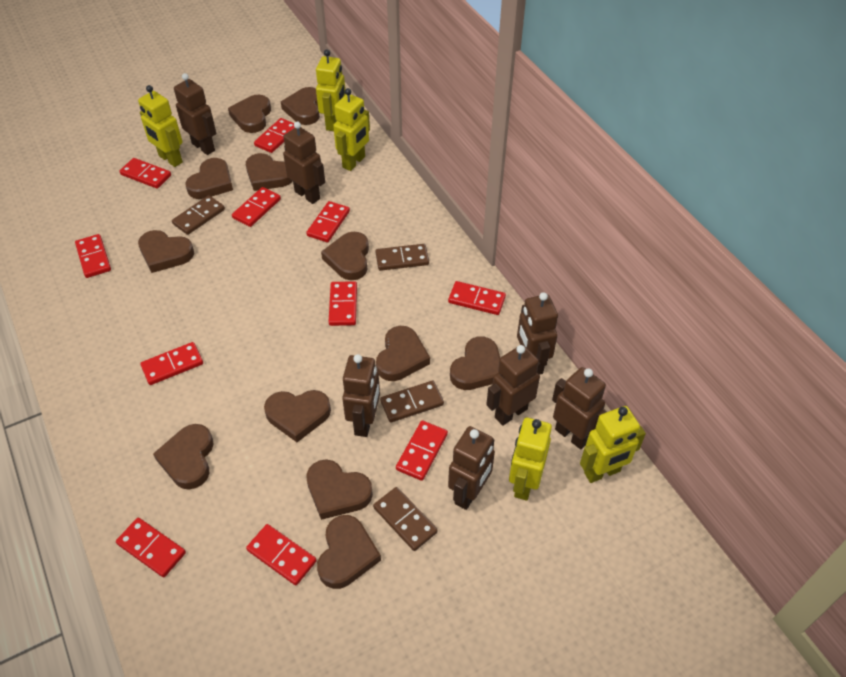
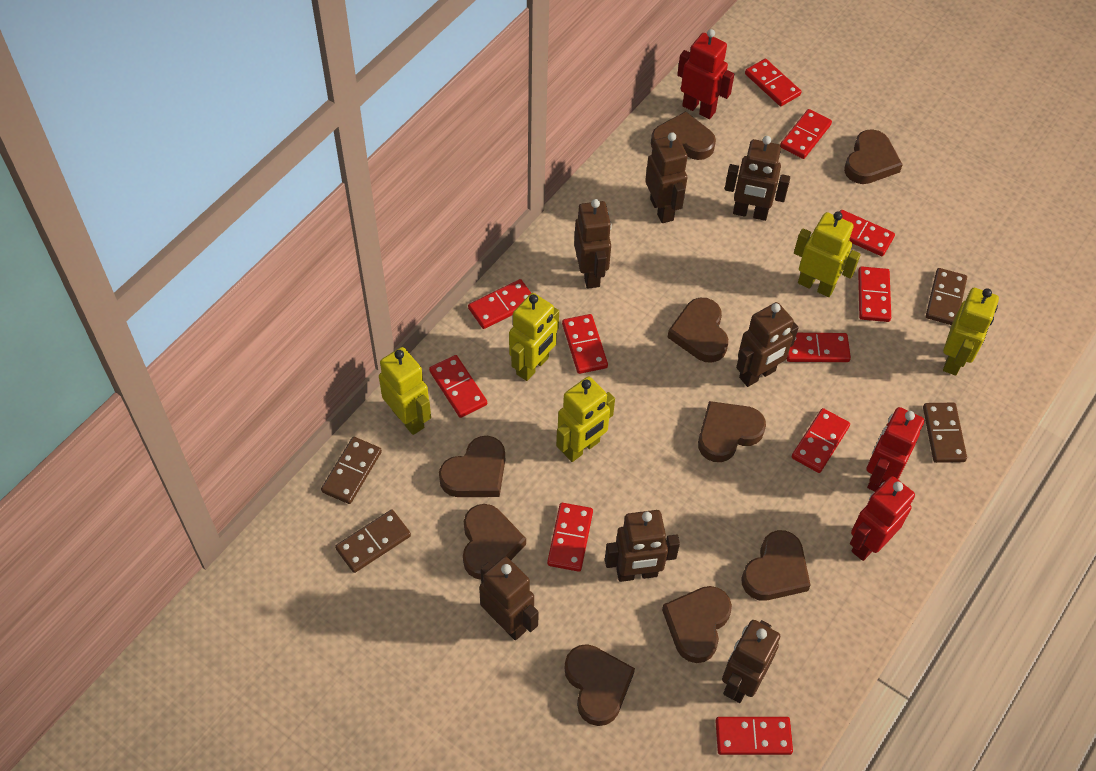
brown heart: 12 -> 9
red robot: 0 -> 3

